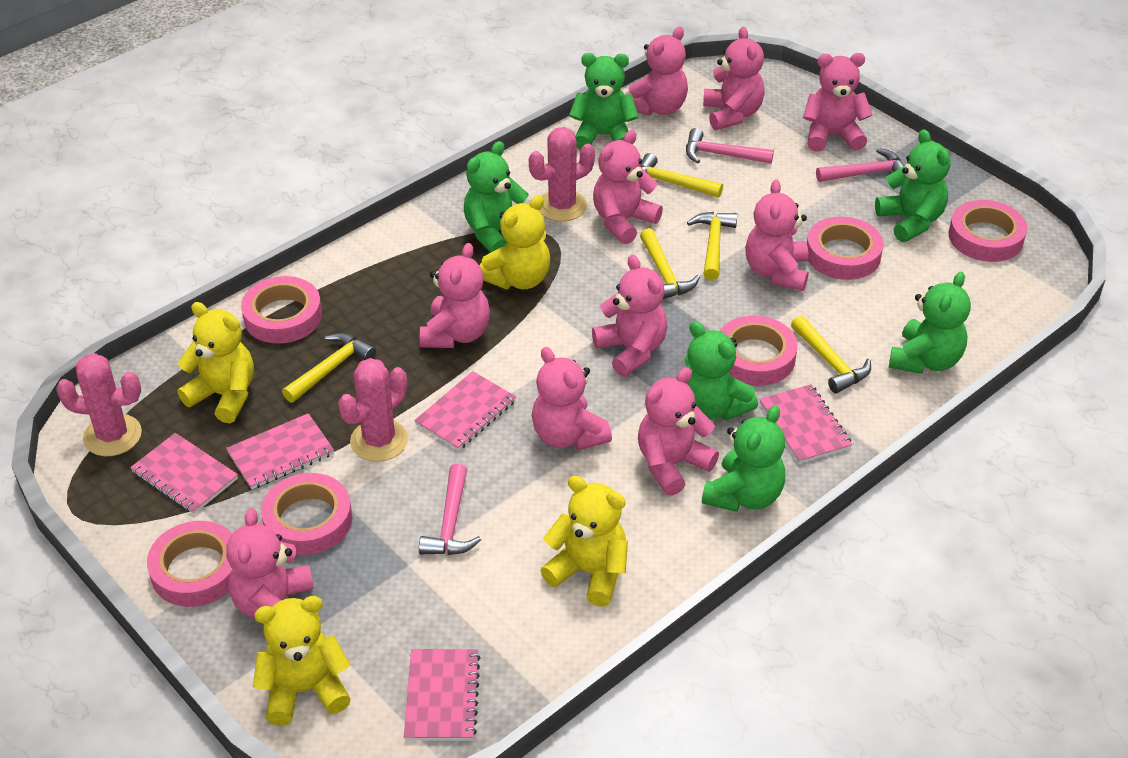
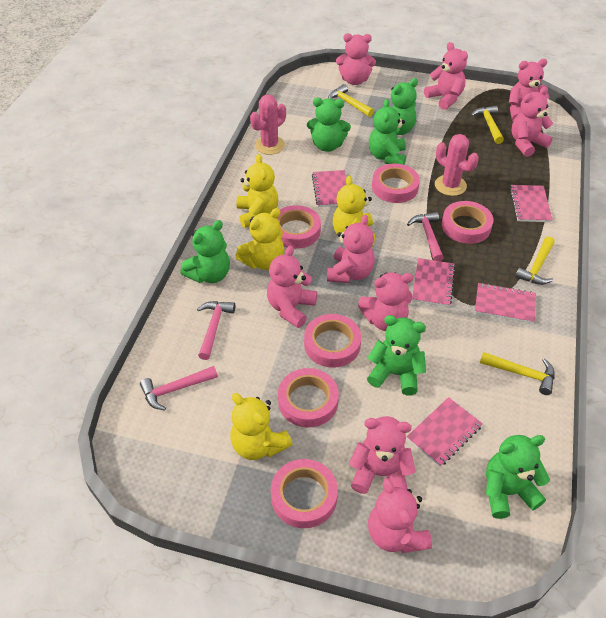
pink cactus: 3 -> 2
pink teddy bear: 10 -> 9
yellow hammer: 5 -> 4

